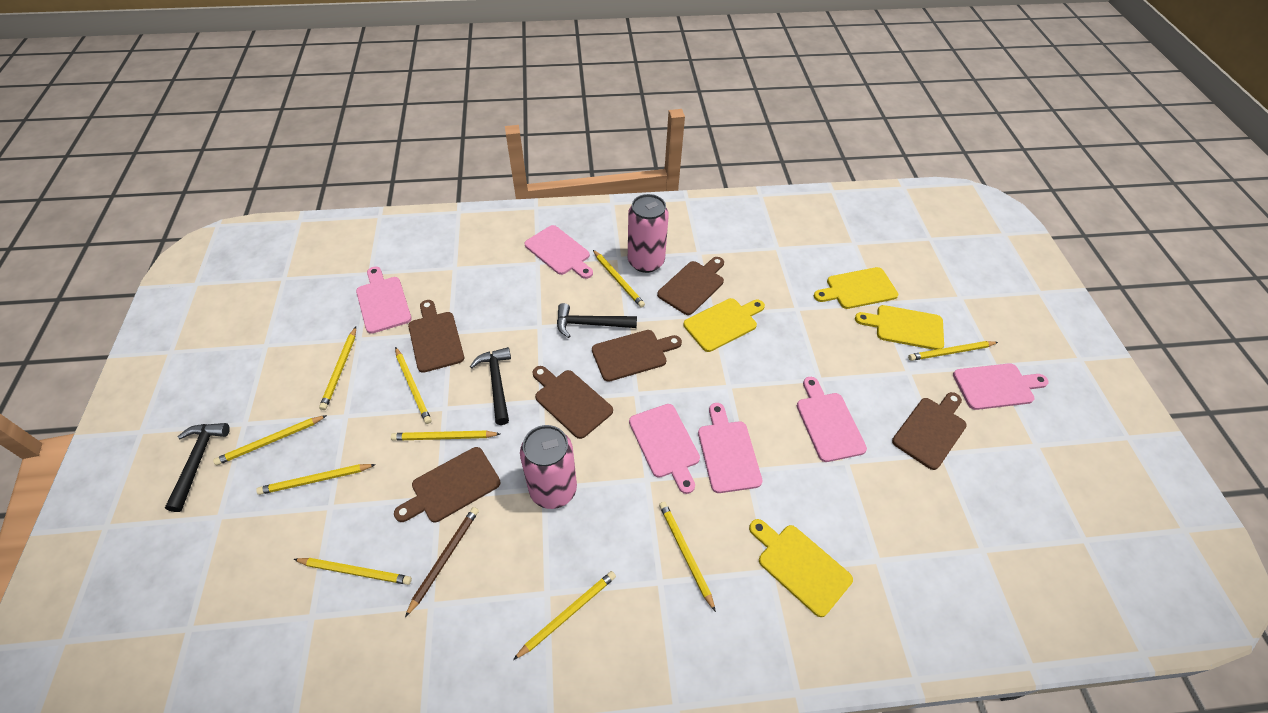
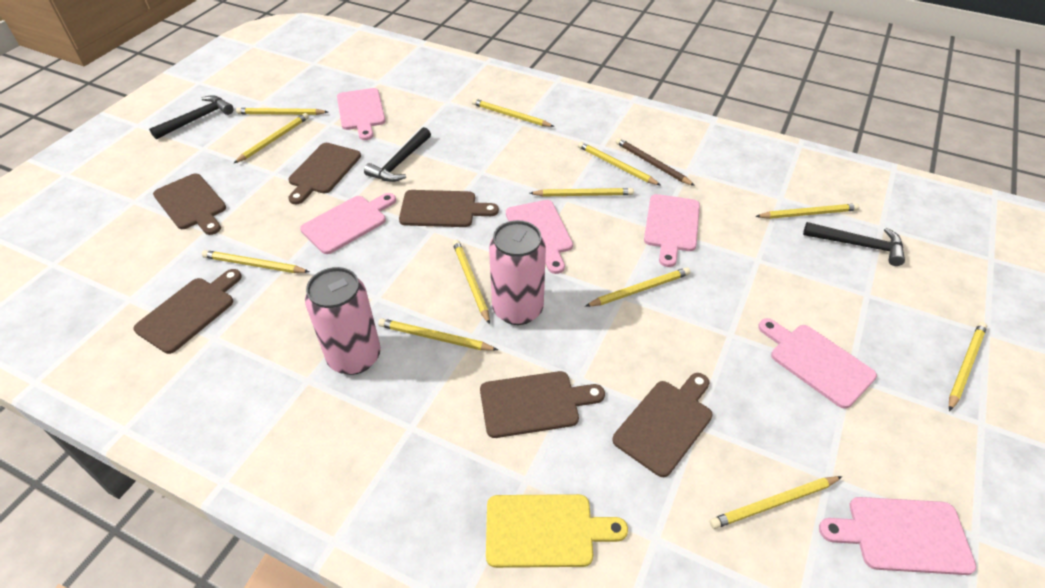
yellow cutting board: 4 -> 1
yellow pencil: 10 -> 12

